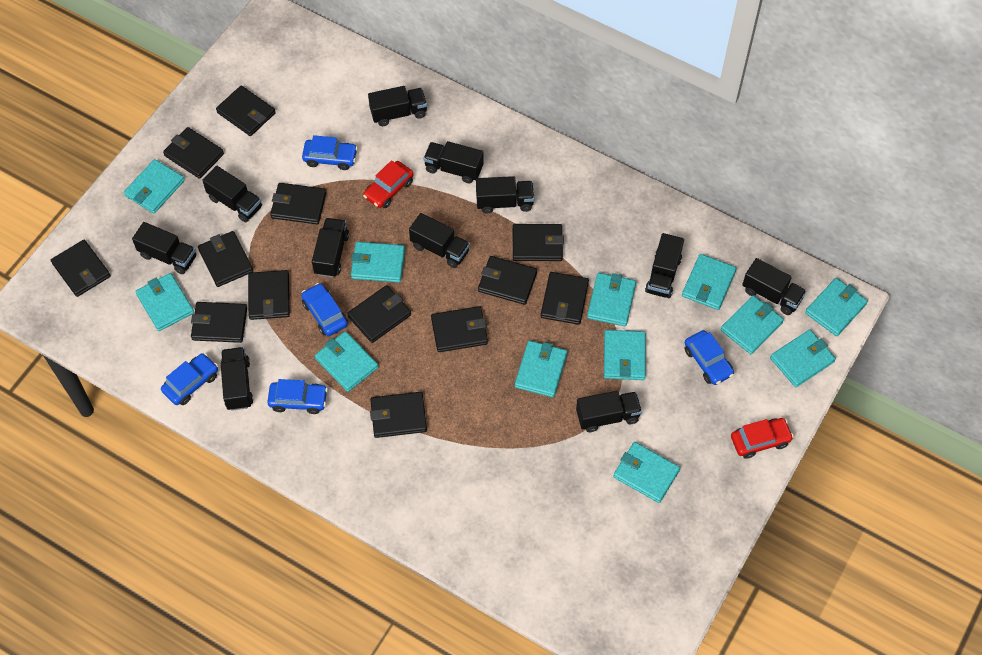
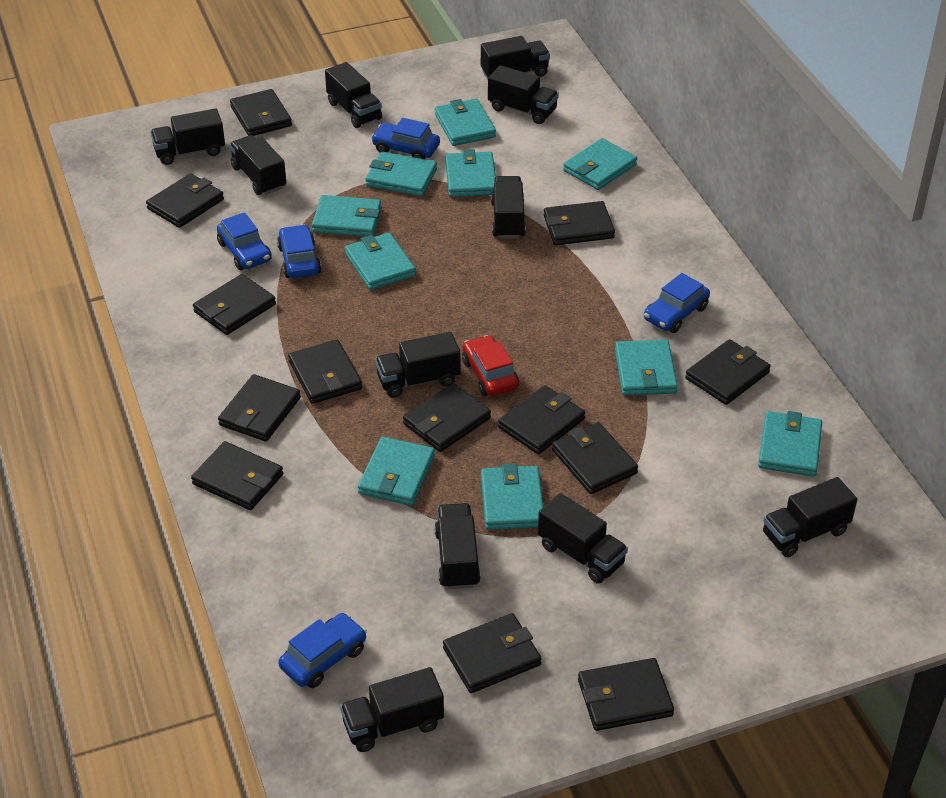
red car: 2 -> 1
turquoise wallet: 12 -> 10

